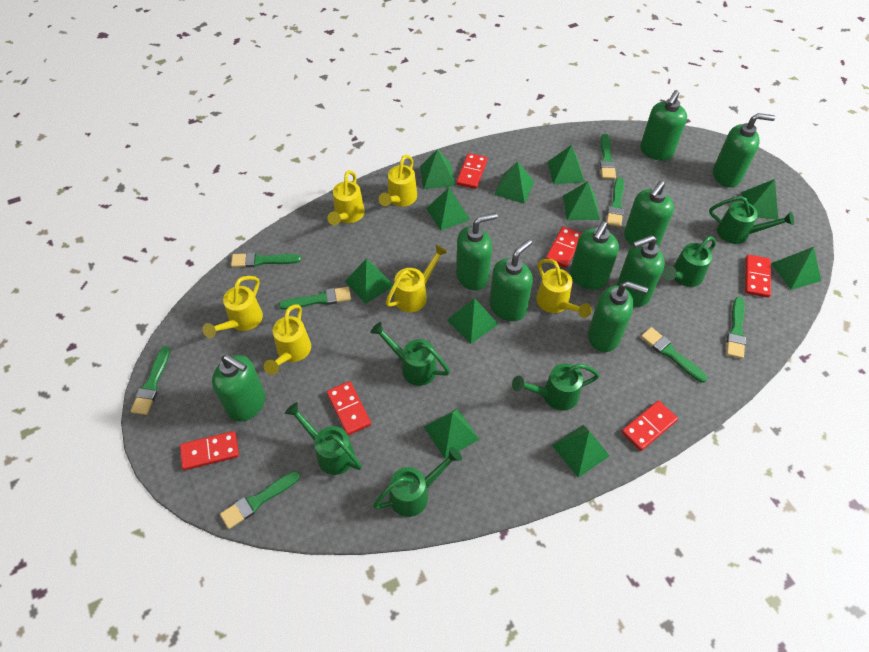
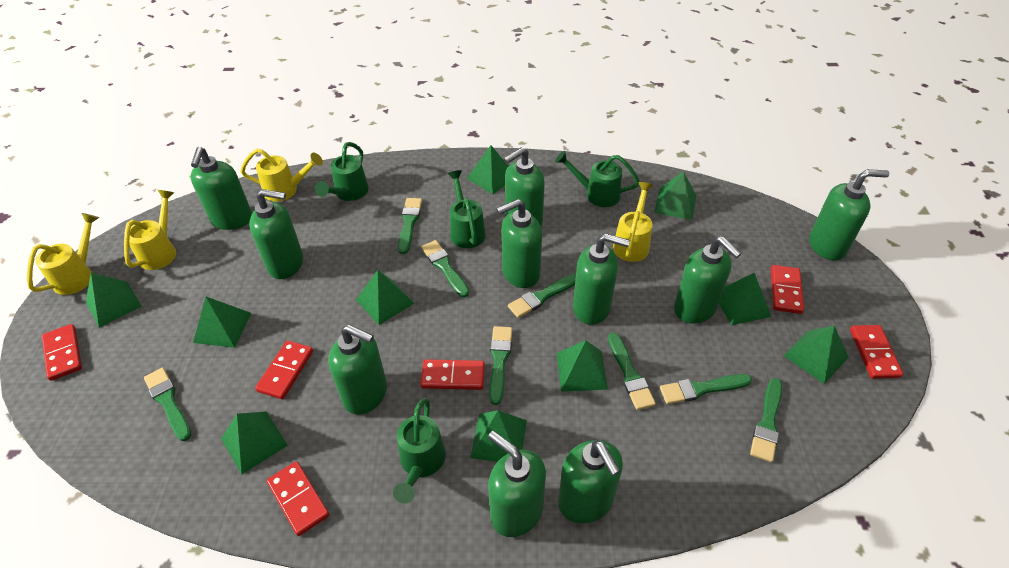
green pyramid: 11 -> 10
green soap dispenser: 9 -> 10
green watering can: 6 -> 4
yellow watering can: 6 -> 4

